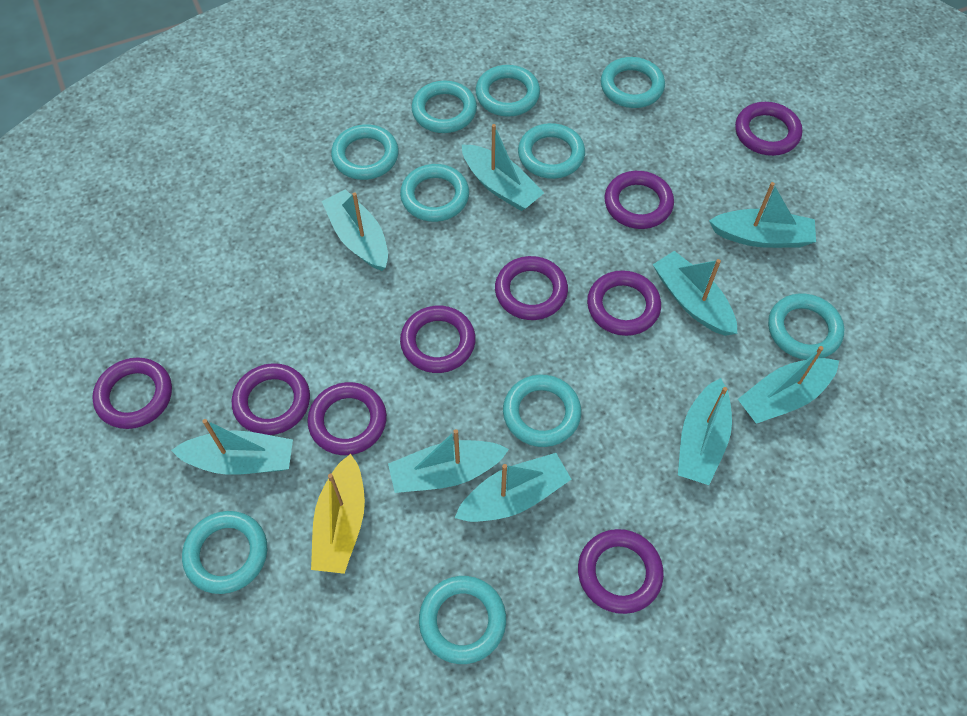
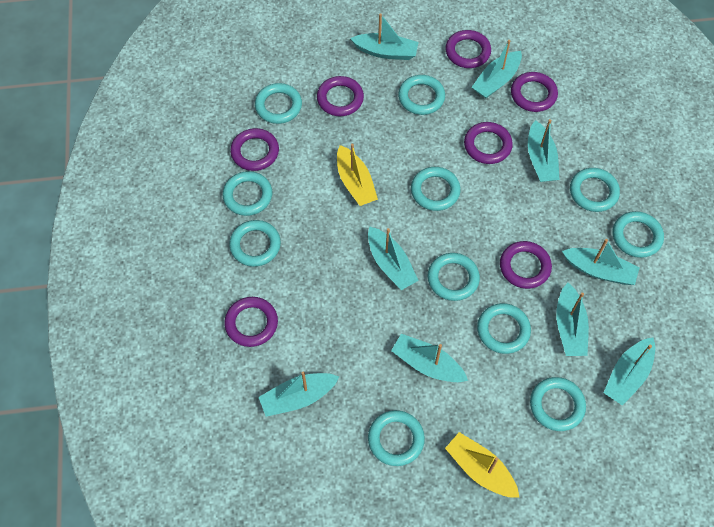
purple ring: 9 -> 7
turquoise ring: 10 -> 11
yellow boat: 1 -> 2

